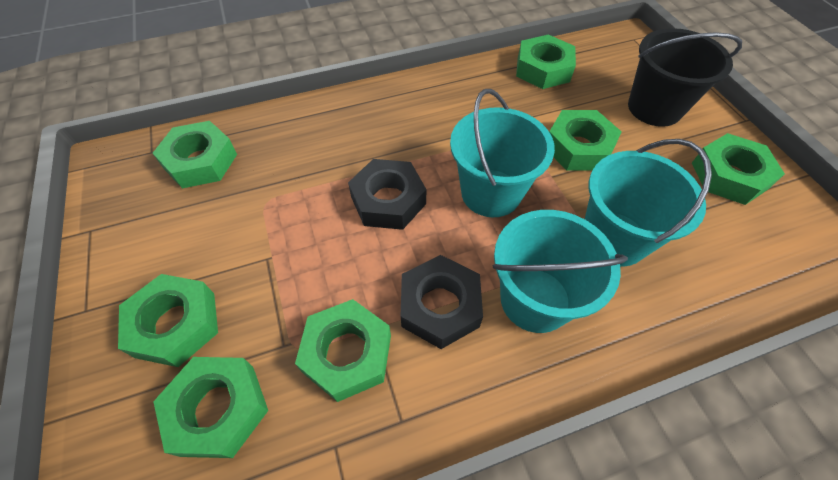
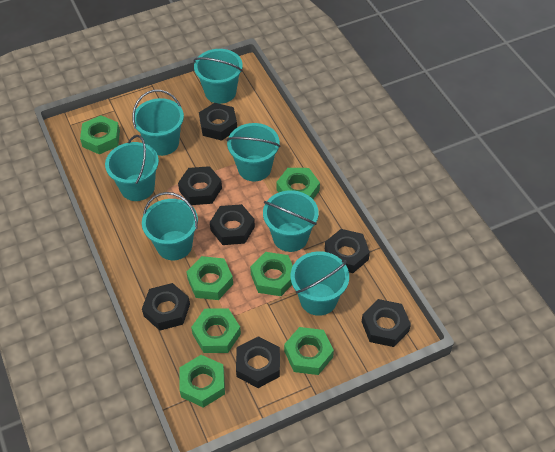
black bucket: 1 -> 0
black nut: 2 -> 7
turquoise bucket: 3 -> 7

